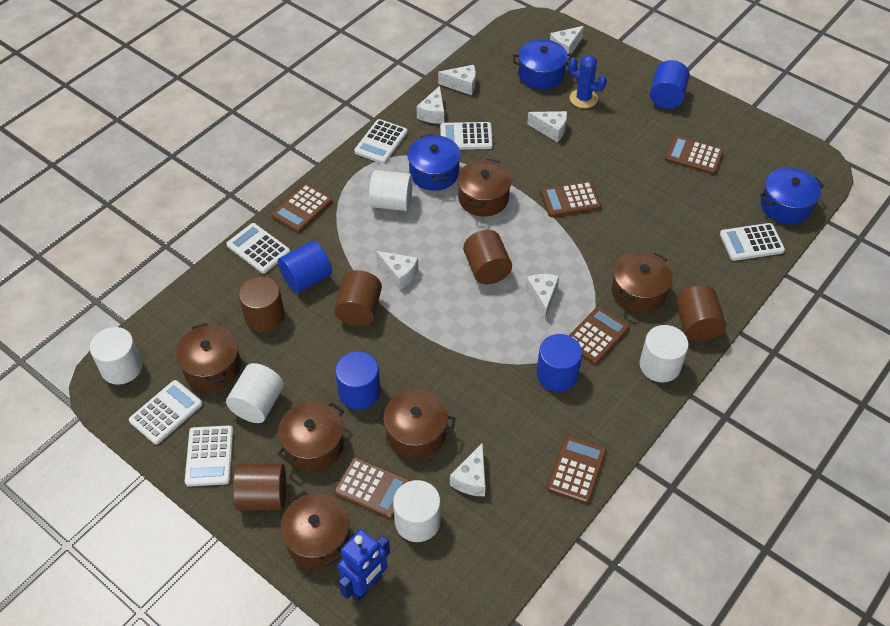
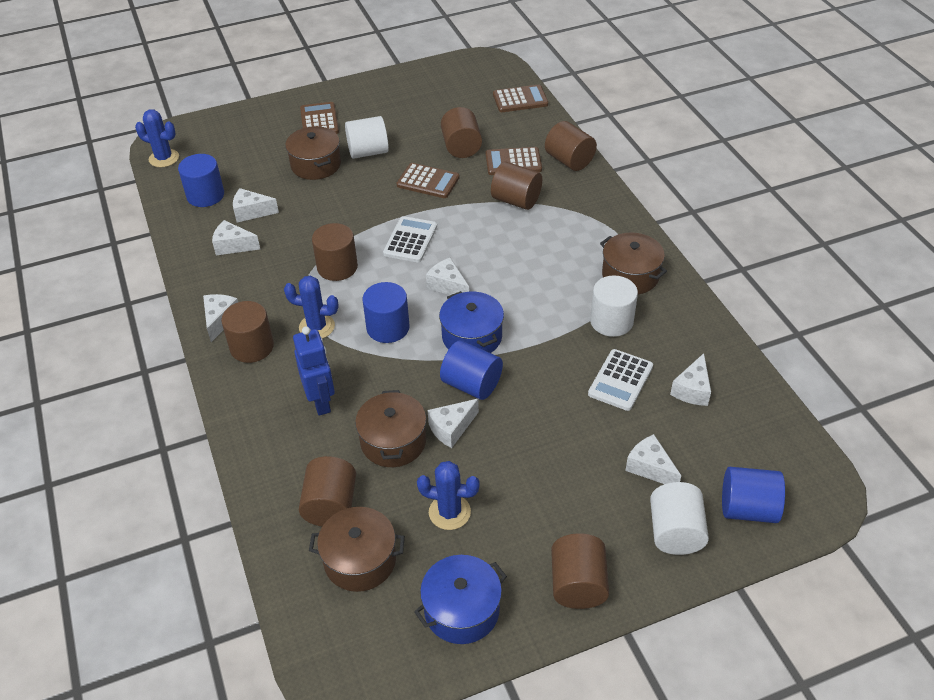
blue cactus: 1 -> 3
blue pot: 3 -> 2
brown calculator: 6 -> 4
brown cylinder: 5 -> 7
brown pot: 6 -> 4
white calculator: 6 -> 2
white cylinder: 5 -> 3

